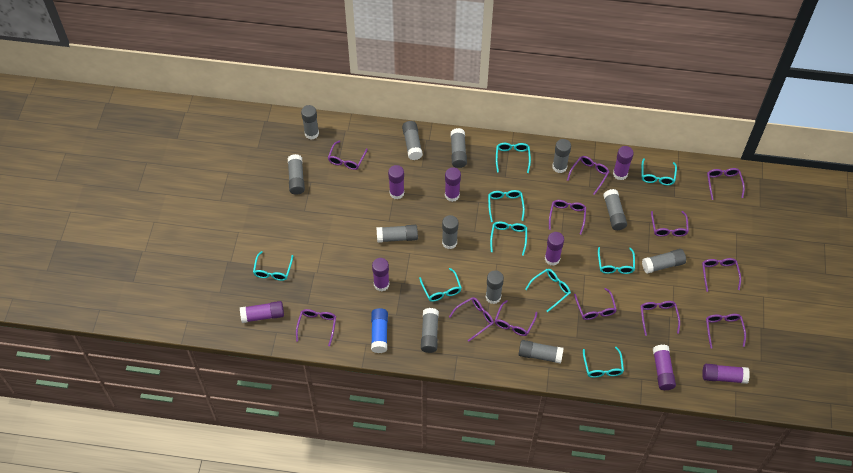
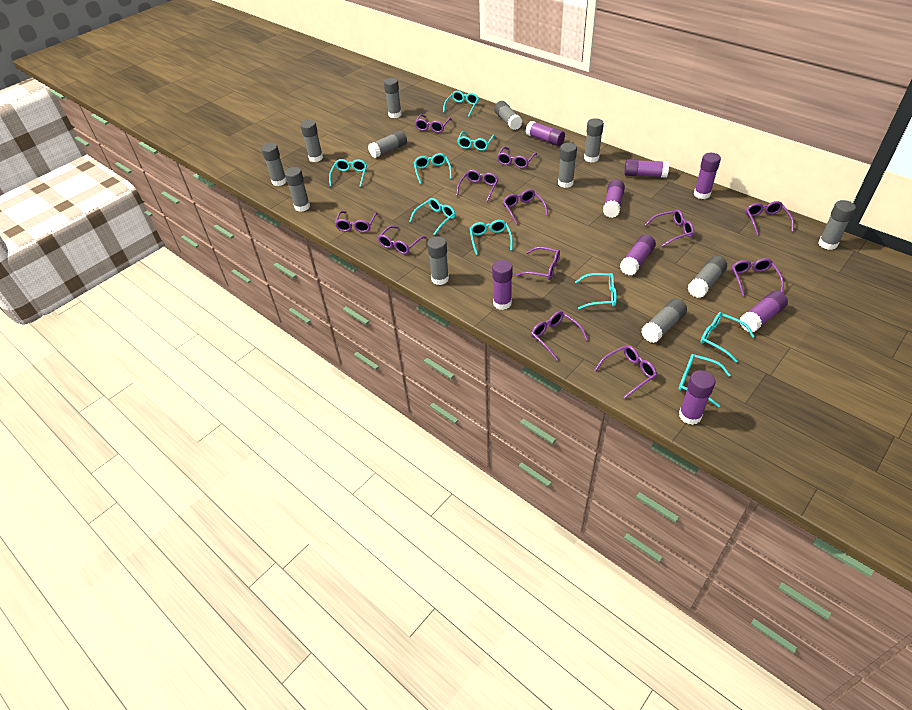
blue glue stick: 1 -> 0

